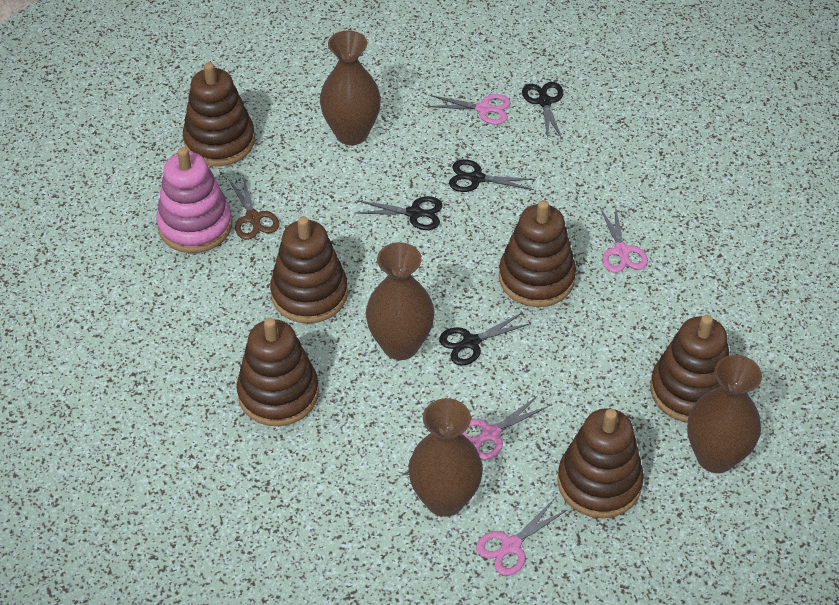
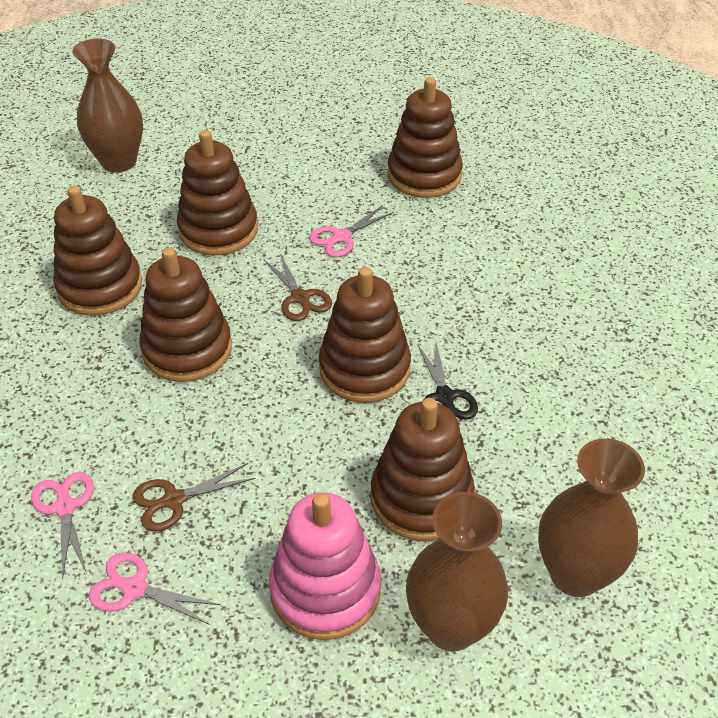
black scissors: 4 -> 1
brown scissors: 1 -> 2
brown vase: 4 -> 3
pink scissors: 4 -> 3

